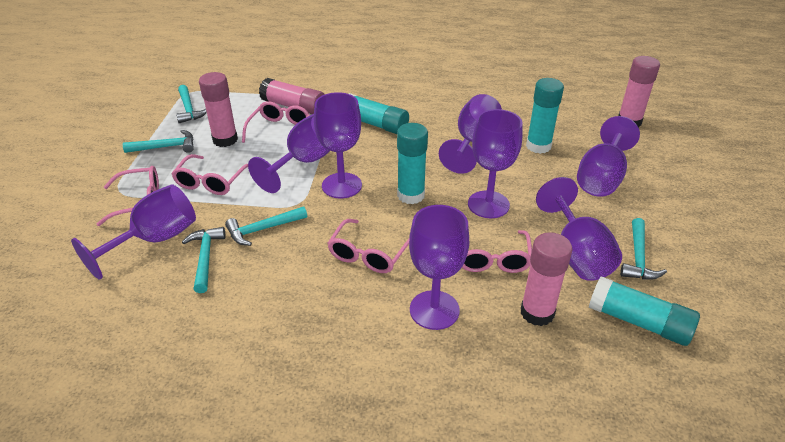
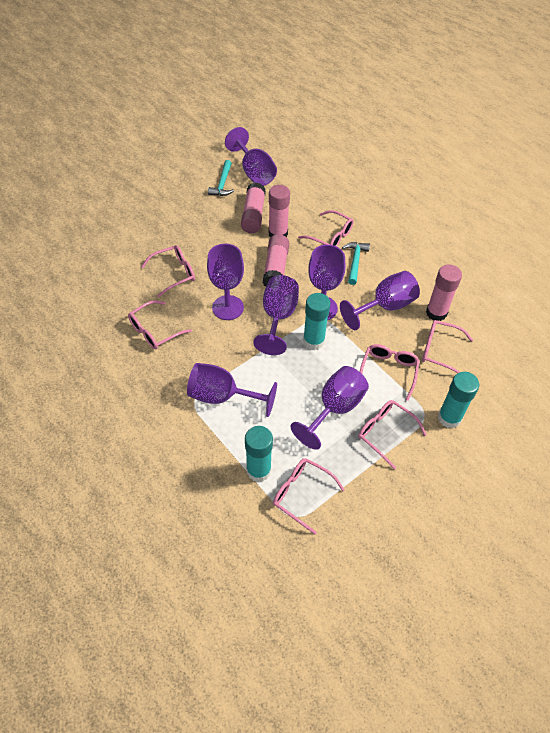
pink glasses: 5 -> 7
purple goblet: 8 -> 7
turquoise glue stick: 4 -> 3
turquoise hammer: 5 -> 2

